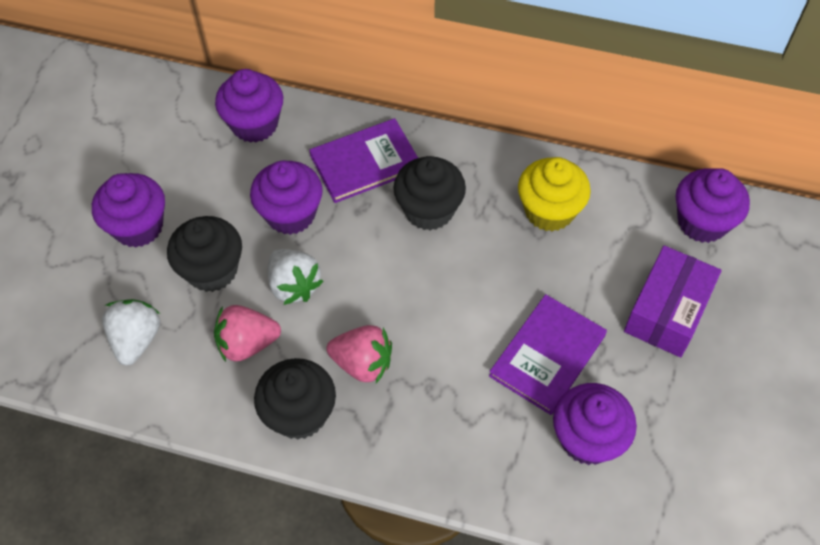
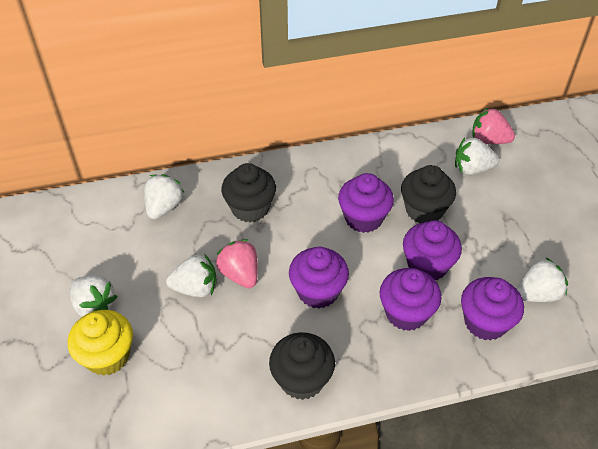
purple book: 2 -> 0
purple box: 1 -> 0
white strawberry: 2 -> 5

